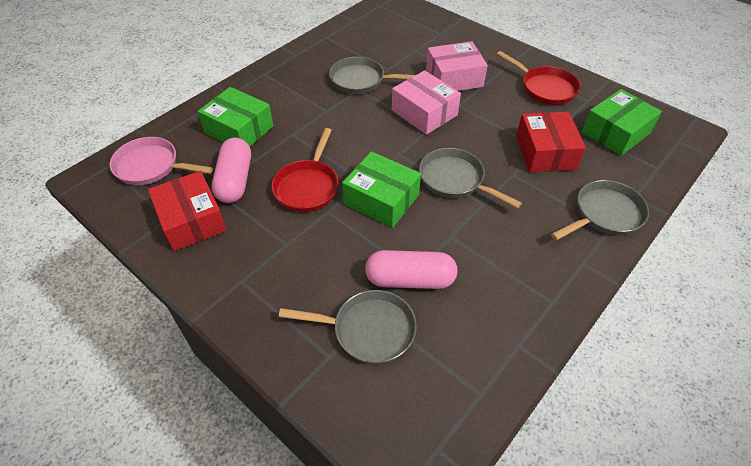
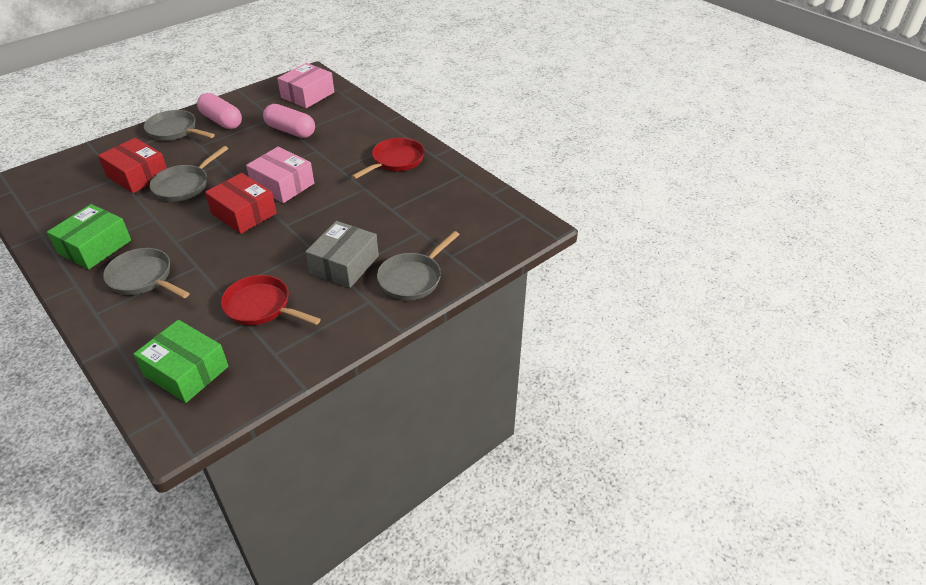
green box: 3 -> 2
grey box: 0 -> 1
pink pan: 1 -> 0

